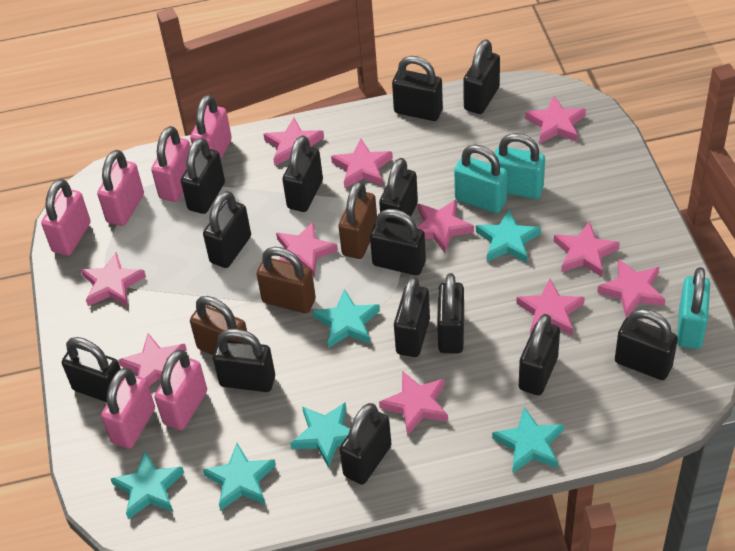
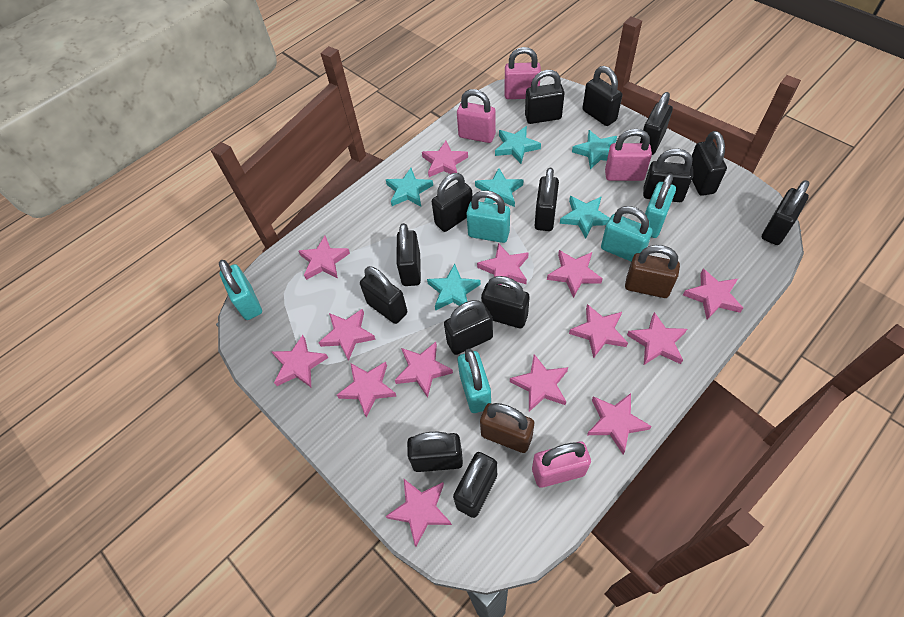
brown padlock: 3 -> 2
pink padlock: 6 -> 4
pink star: 11 -> 14
turquoise padlock: 3 -> 5

